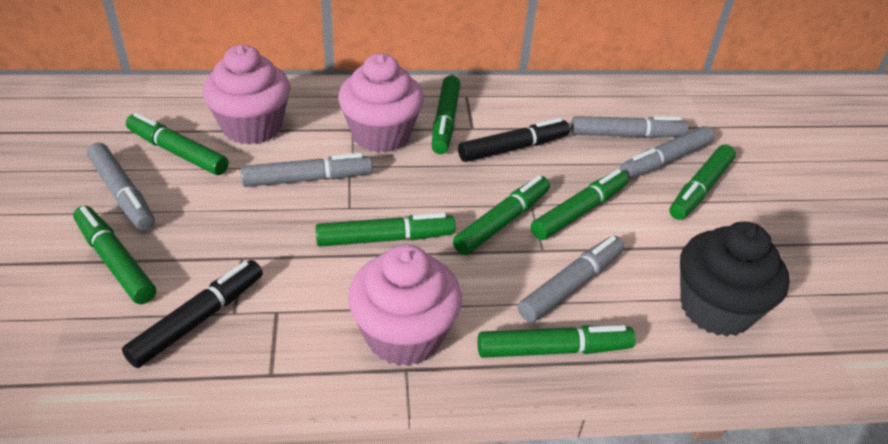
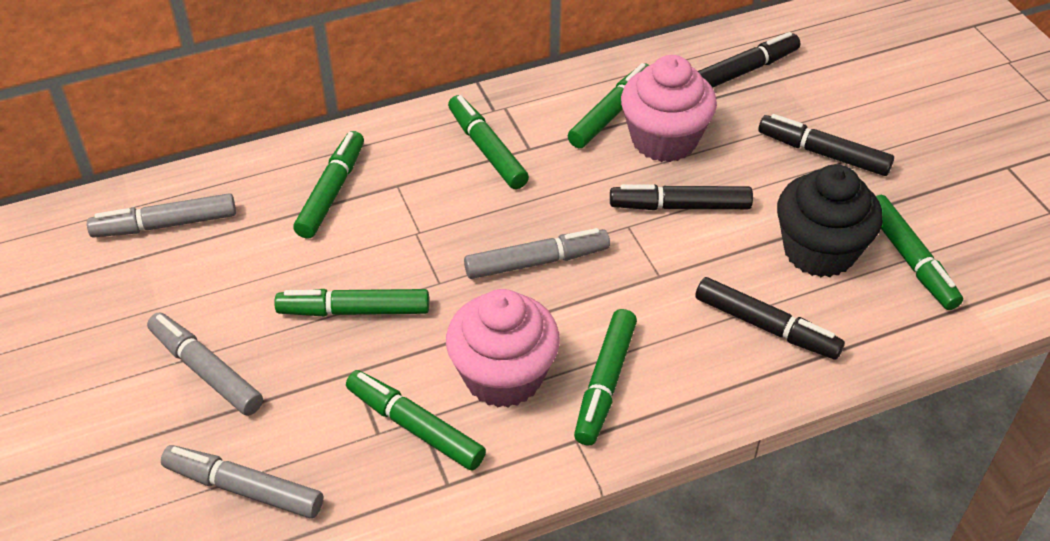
black marker: 2 -> 4
green marker: 8 -> 7
grey marker: 5 -> 4
pink cupcake: 3 -> 2

